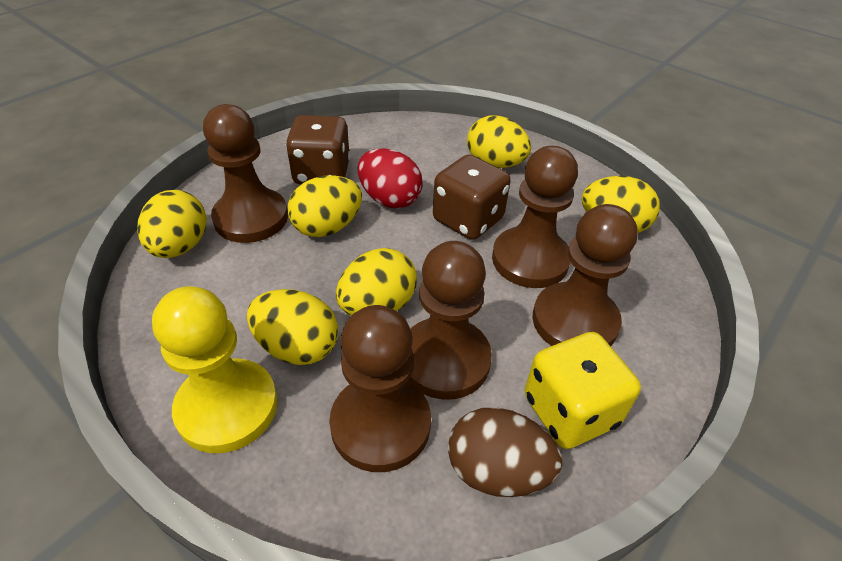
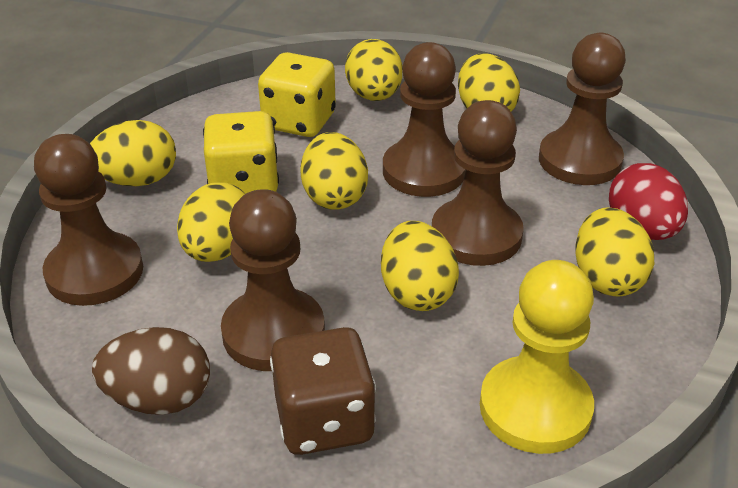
brown dice: 2 -> 1
yellow dice: 1 -> 2
yellow egg: 6 -> 7

